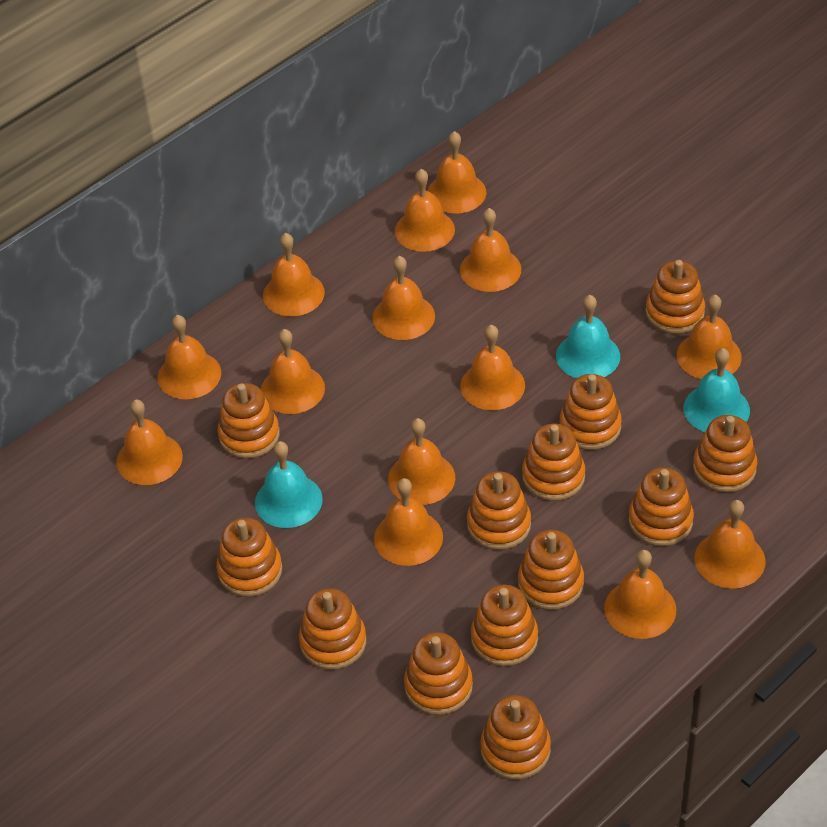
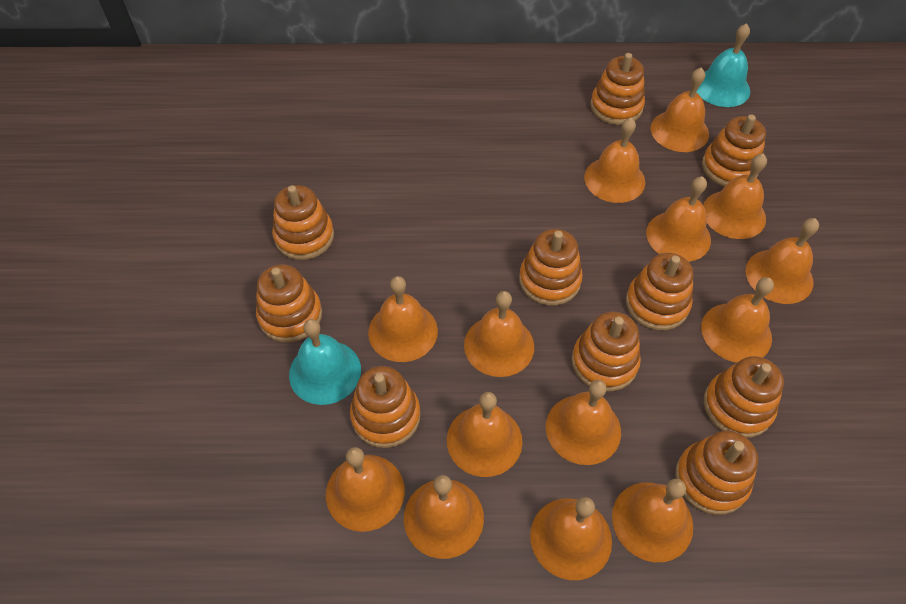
orange stacking toy: 13 -> 10
turquoise bell: 3 -> 2

